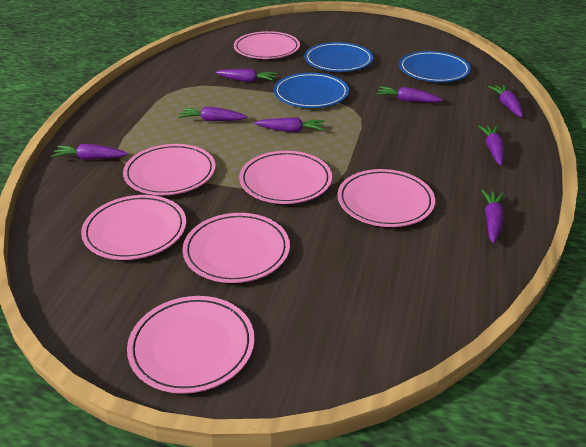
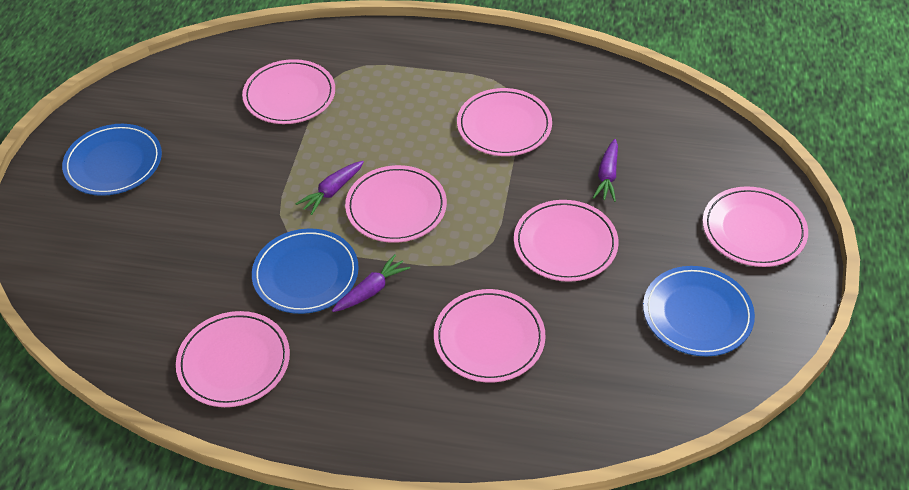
purple carrot: 8 -> 3

